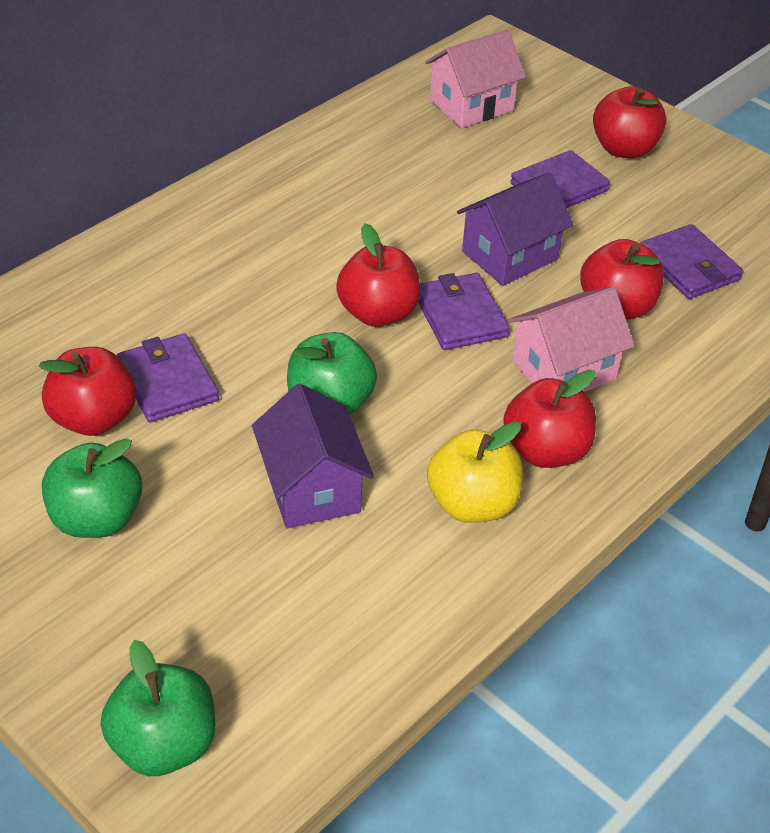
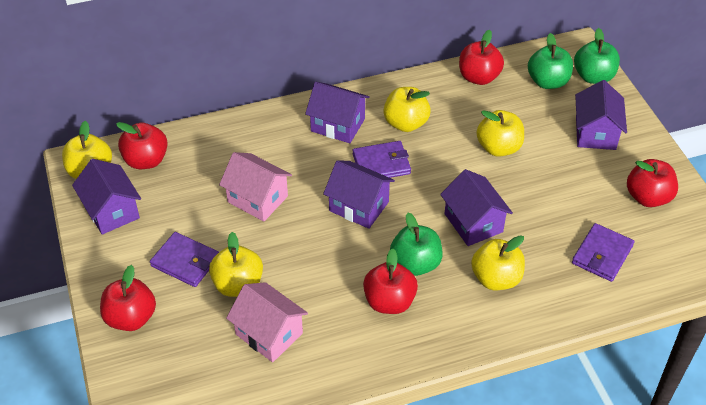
purple house: 2 -> 5
purple wallet: 4 -> 3
yellow apple: 1 -> 5

